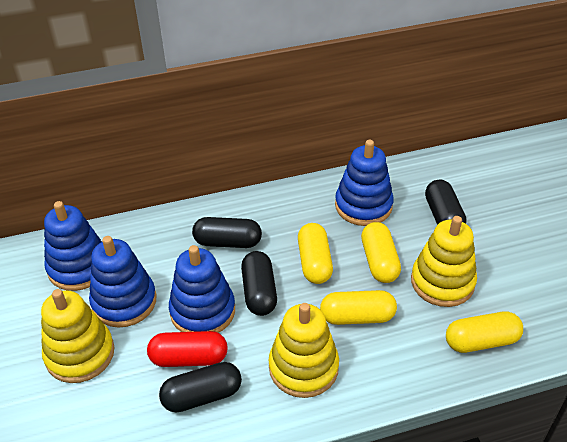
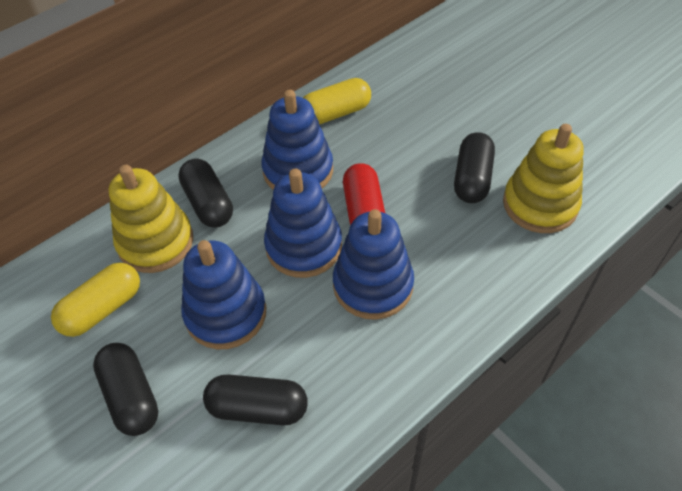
yellow capsule: 4 -> 2
yellow stacking toy: 3 -> 2

